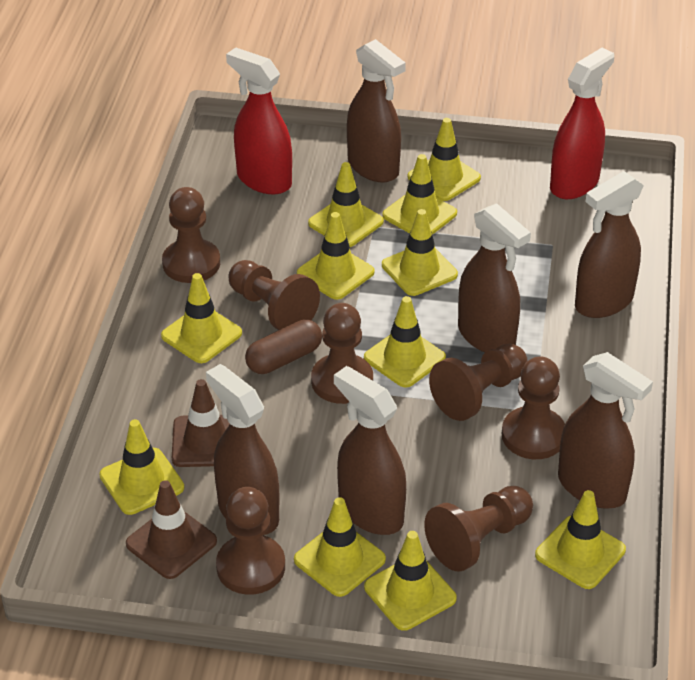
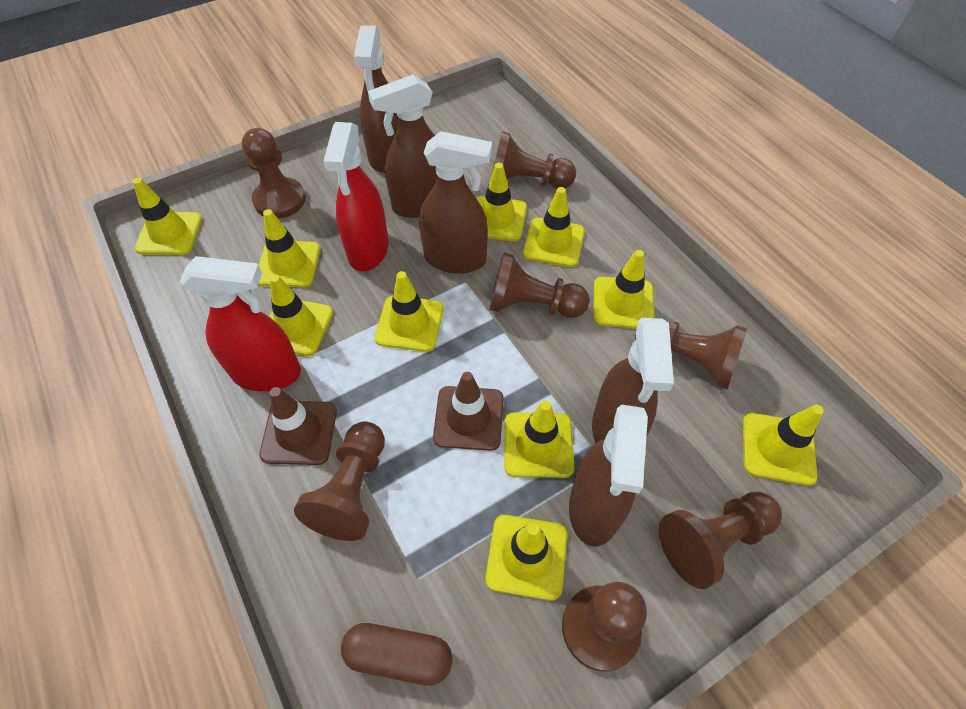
brown spray bottle: 6 -> 5
yellow traffic cone: 11 -> 10

